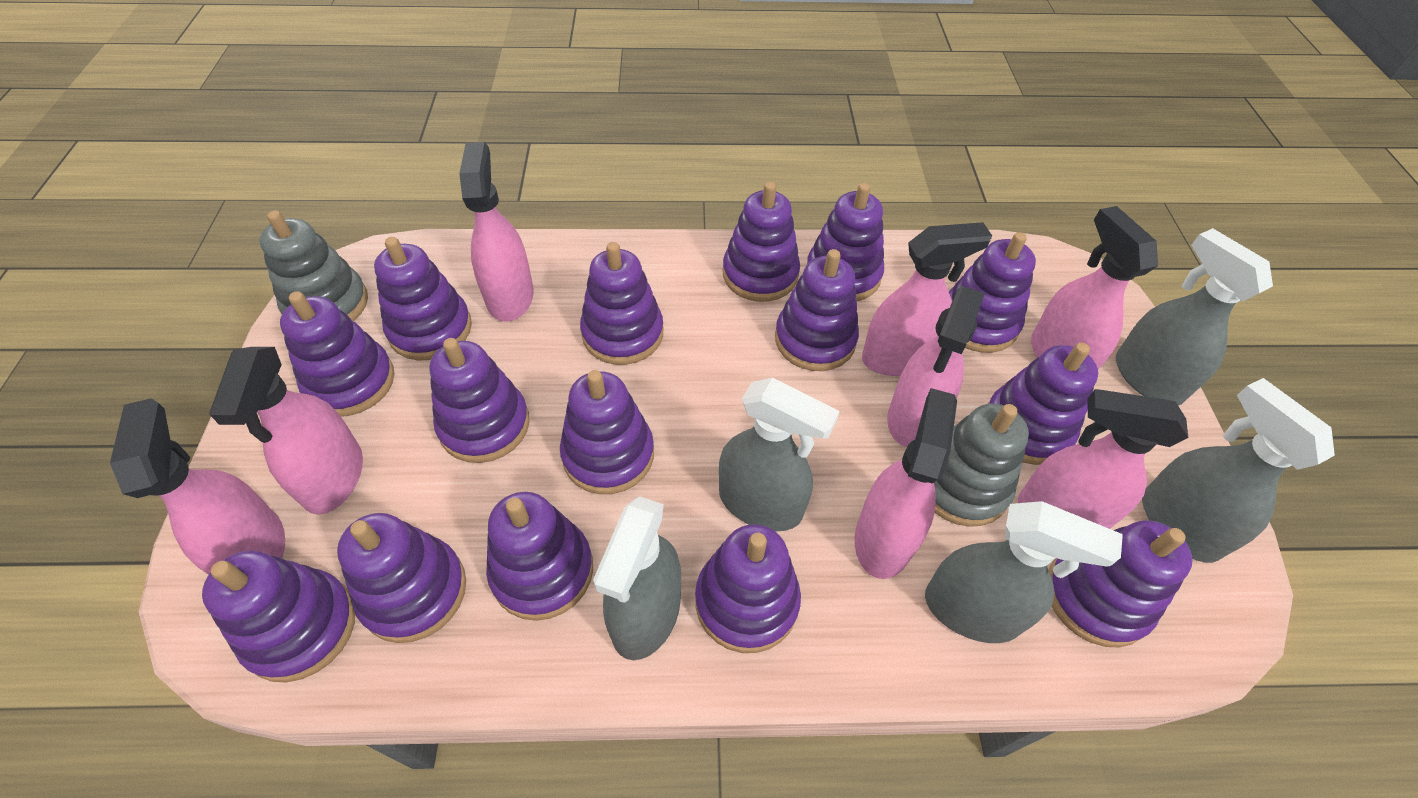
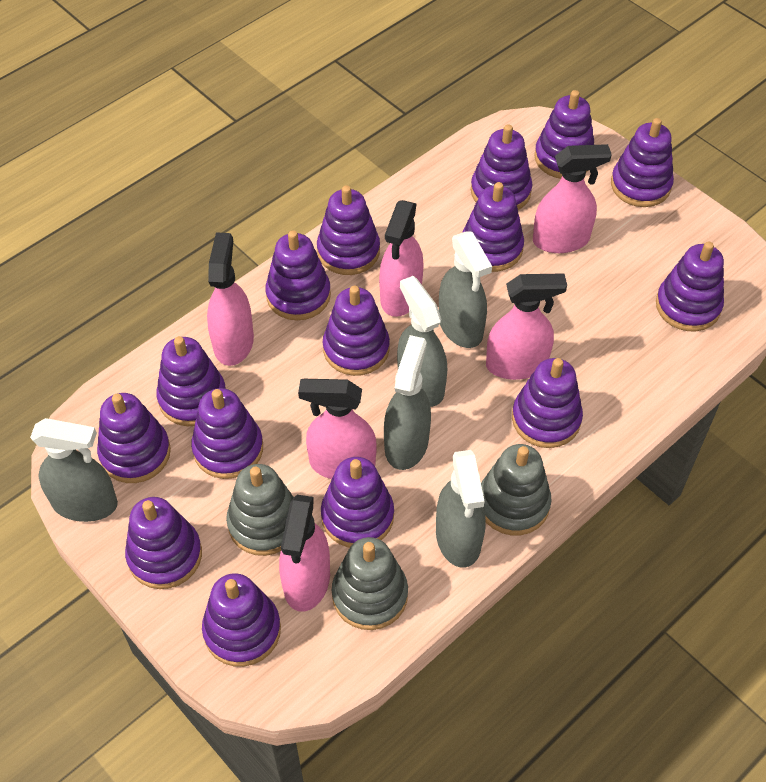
grey stacking toy: 2 -> 3
pink spray bottle: 8 -> 6

